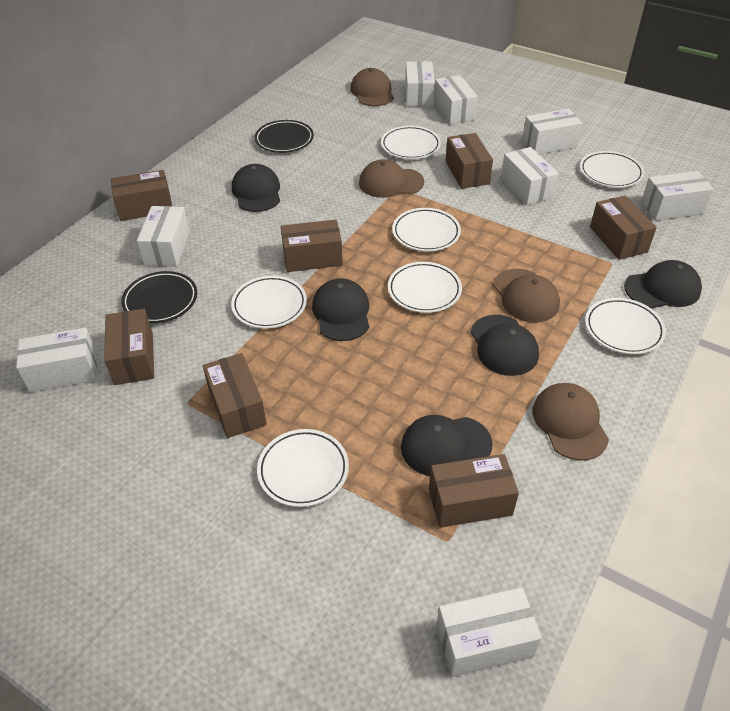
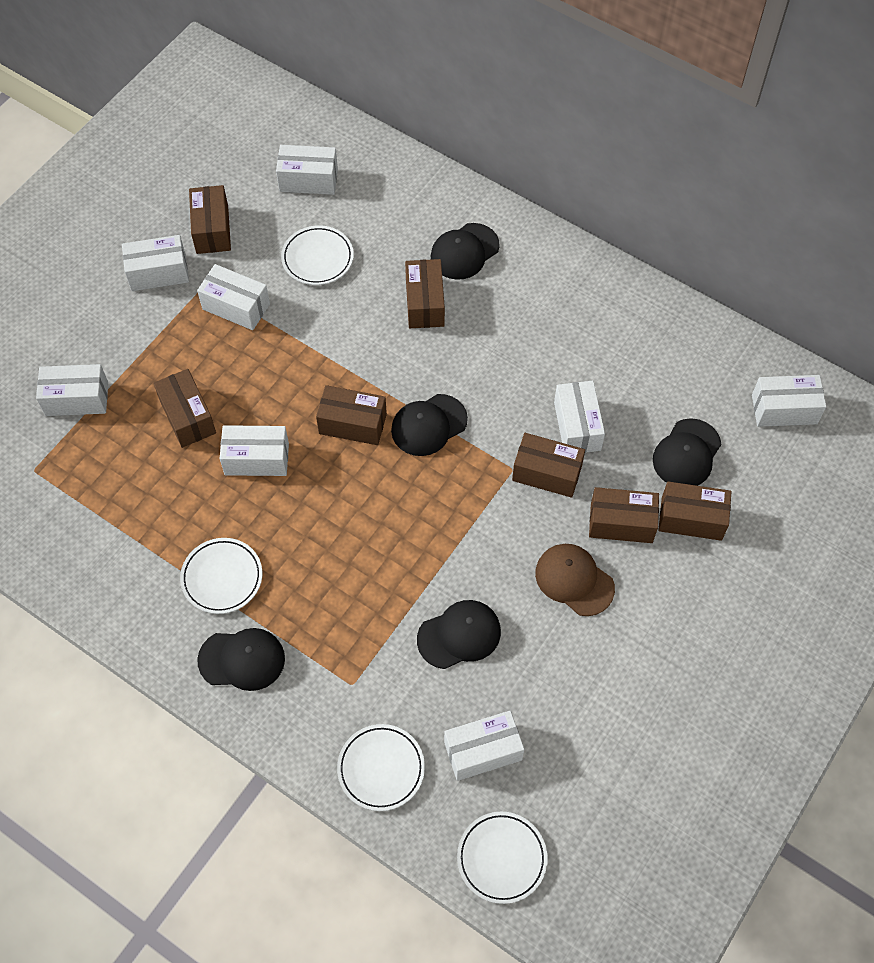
black plate: 2 -> 0
brown cap: 4 -> 1
white plate: 7 -> 4

